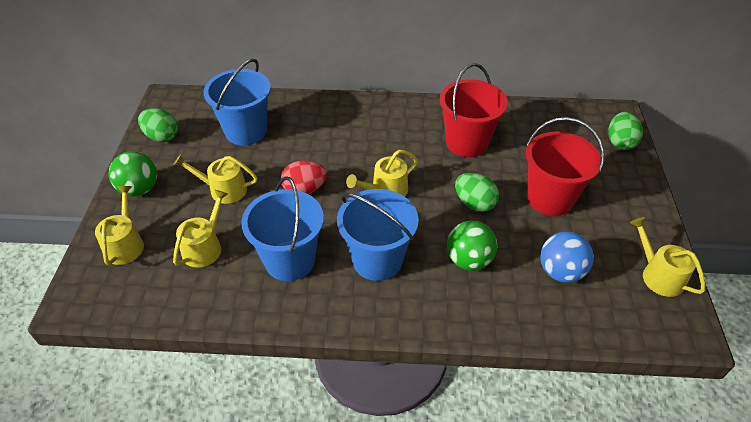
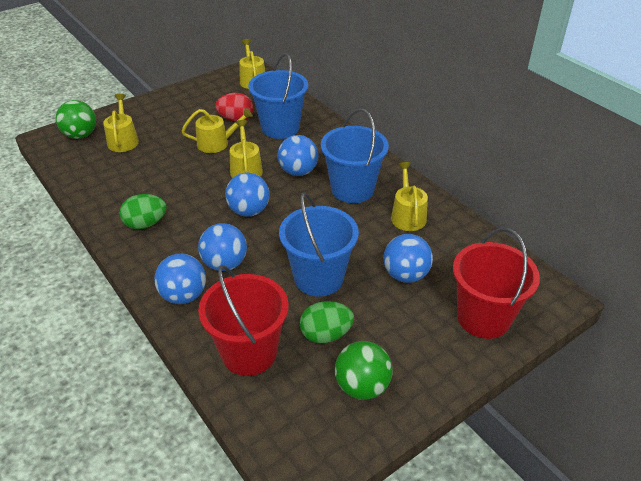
blue ball: 1 -> 5
green egg: 3 -> 2

